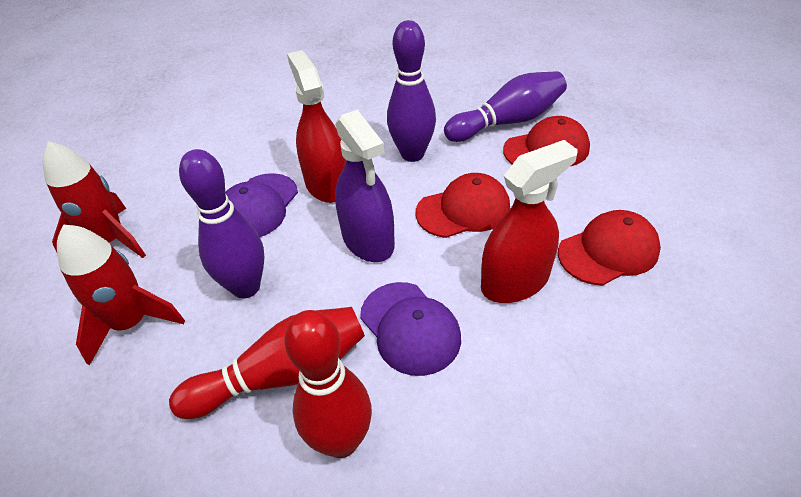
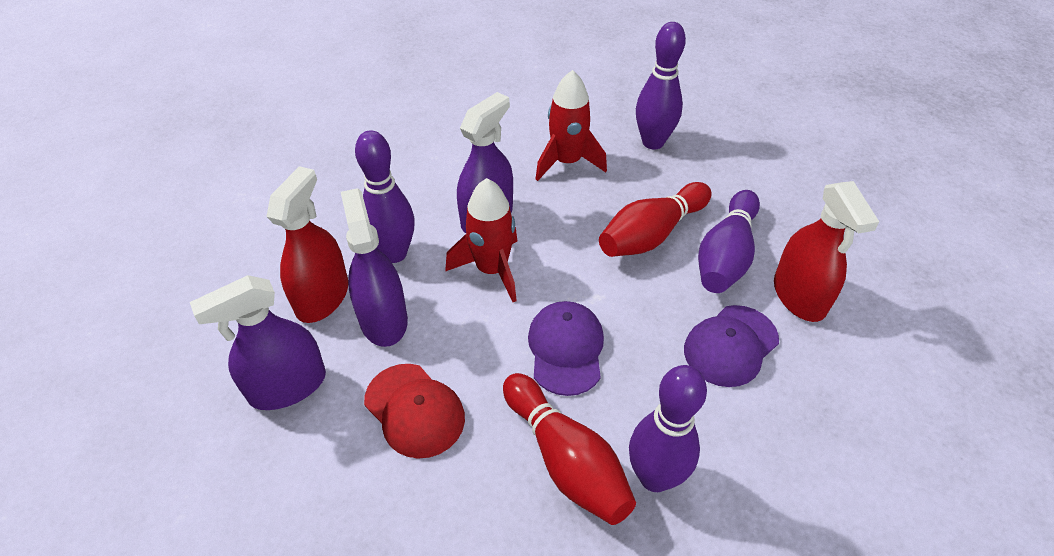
purple bowling pin: 3 -> 4
purple spray bottle: 1 -> 3
red cap: 3 -> 1

